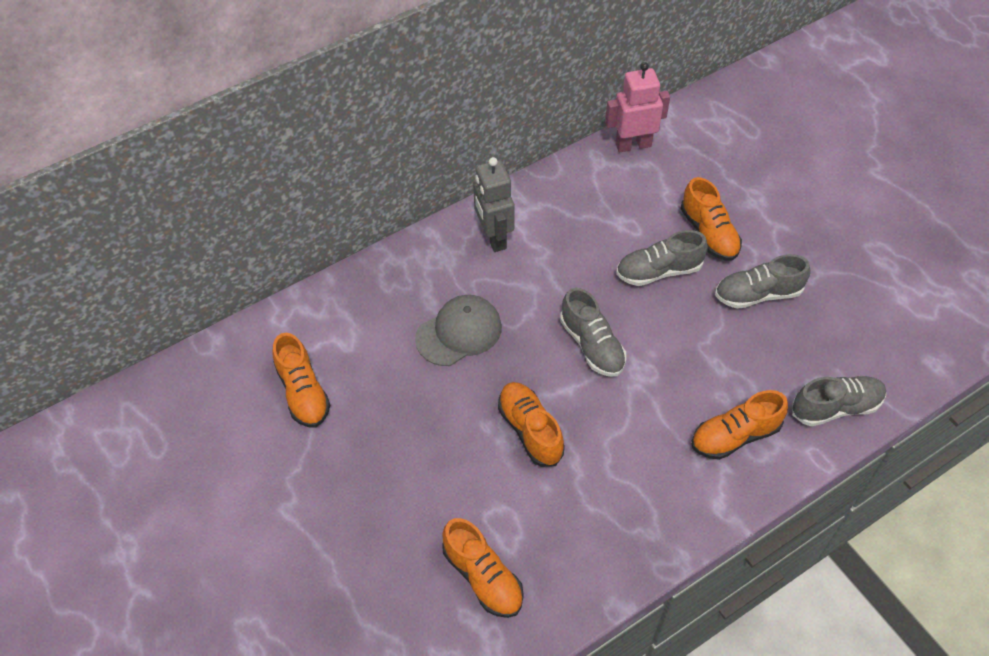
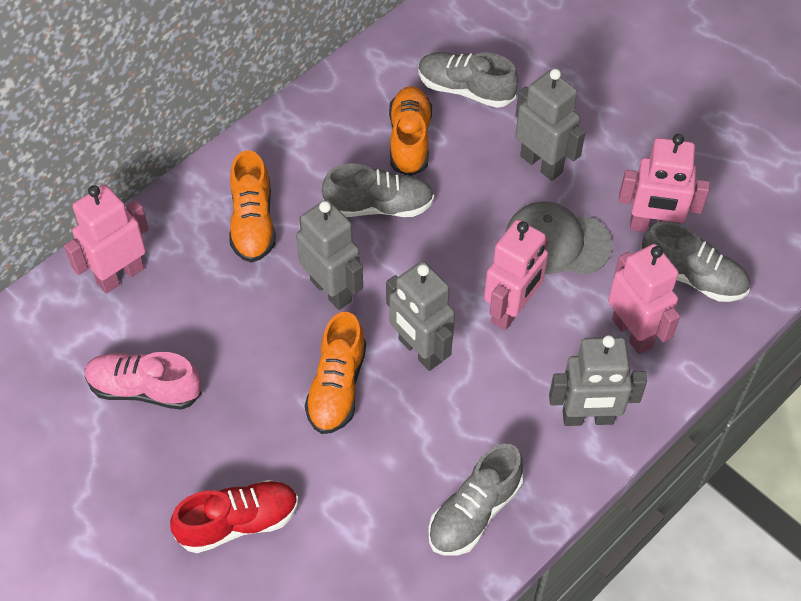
grey robot: 1 -> 4
orange shoe: 5 -> 3
pink robot: 1 -> 4
pink shoe: 0 -> 1
red shoe: 0 -> 1

